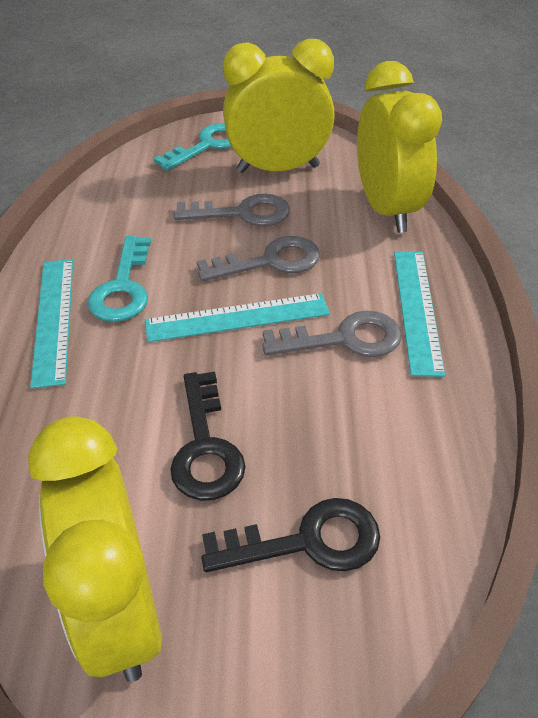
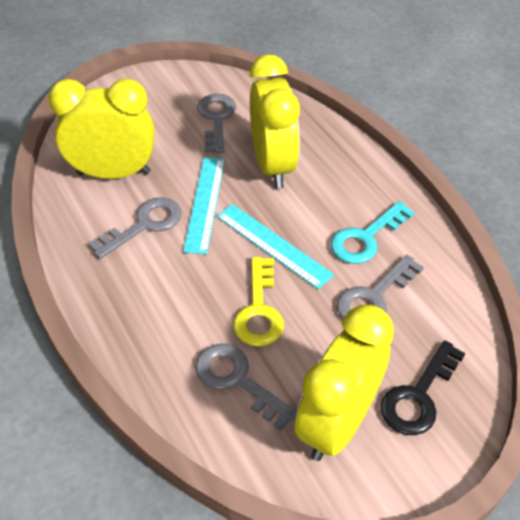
black key: 2 -> 1
grey key: 3 -> 4
turquoise key: 2 -> 1
turquoise ruler: 3 -> 2
yellow key: 0 -> 1

